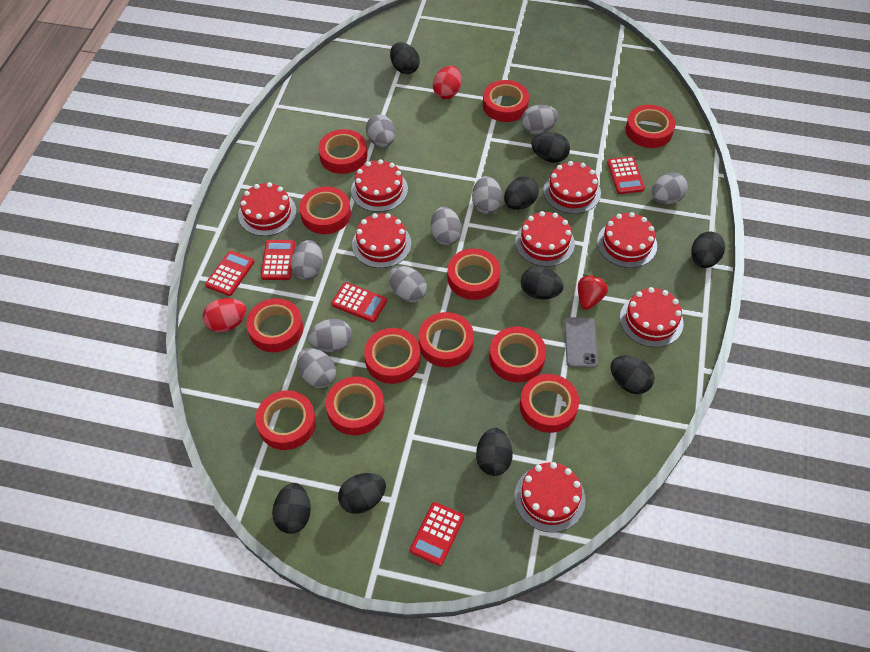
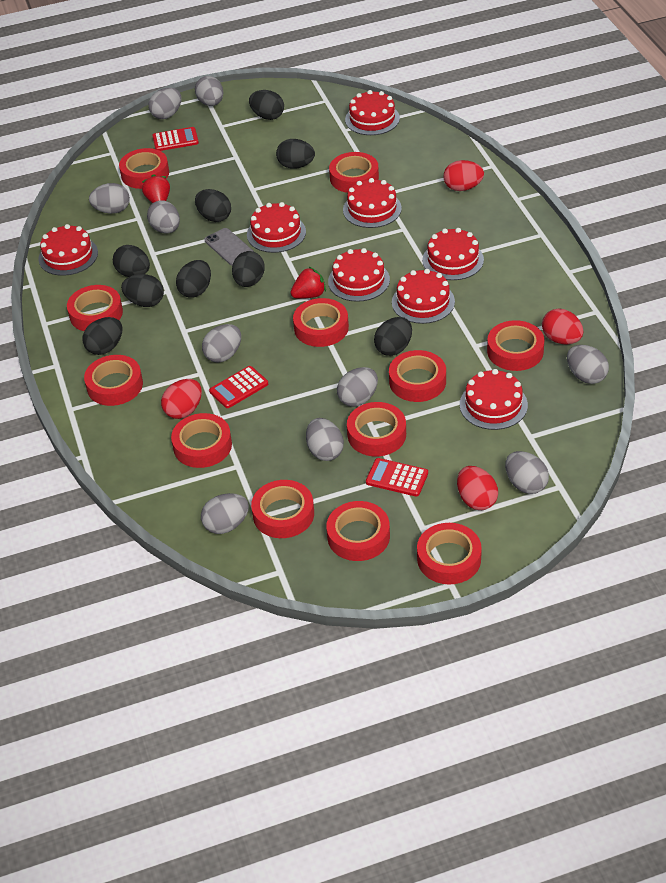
grey egg: 9 -> 10
red calculator: 5 -> 3
red egg: 2 -> 4
red strawberry: 1 -> 2

